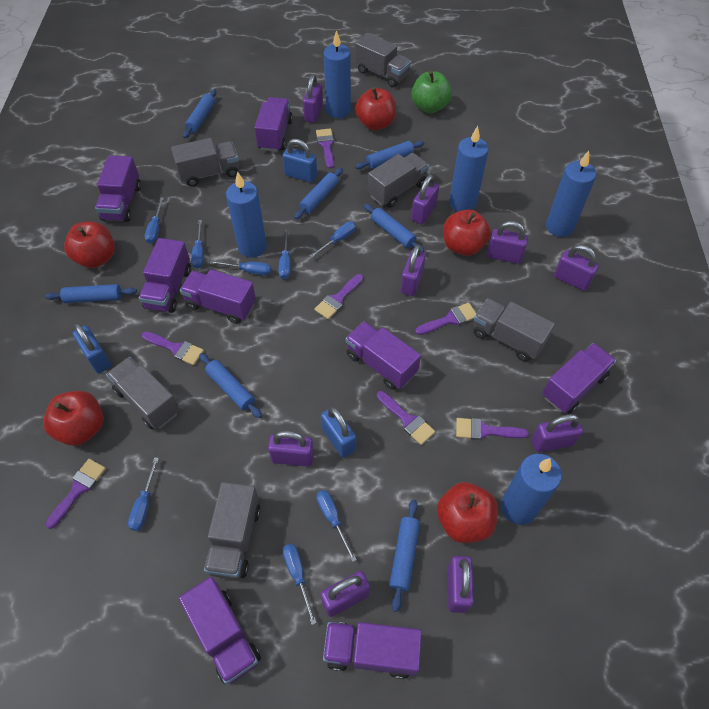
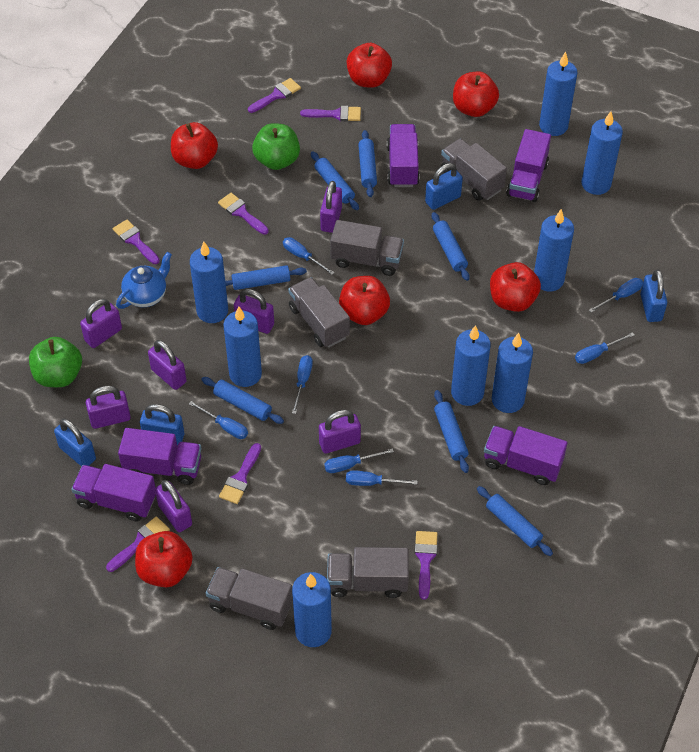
blue candle: 5 -> 8
blue padlock: 3 -> 4
blue screwdriver: 8 -> 7
blue teapot: 0 -> 1
green apple: 1 -> 2
grey truck: 6 -> 5
purple padlock: 9 -> 7
purple truck: 8 -> 5
red apple: 5 -> 6

